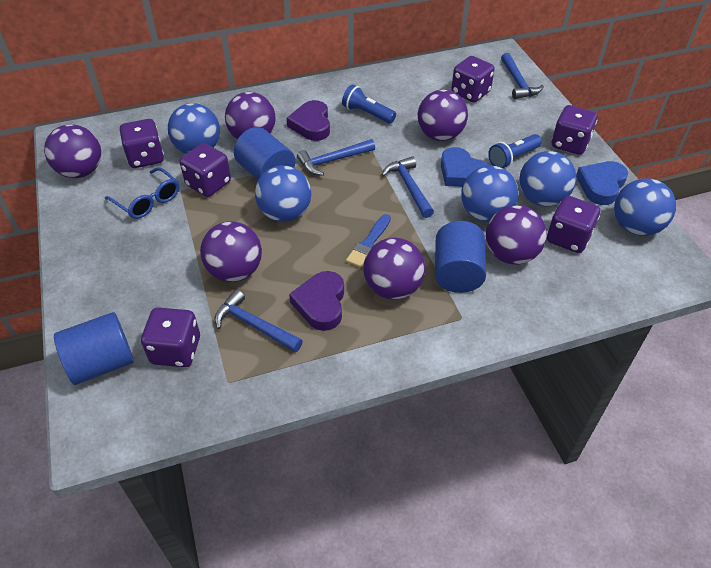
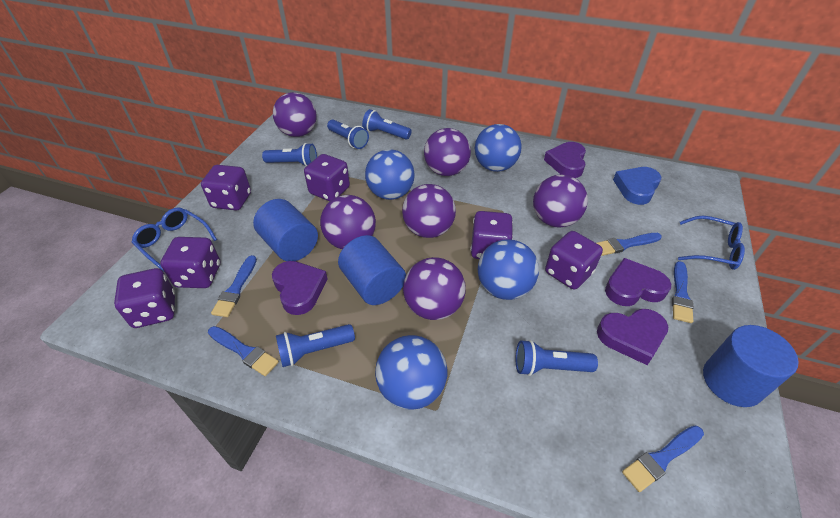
blue ball: 5 -> 4
blue brush: 1 -> 5
blue flashlight: 2 -> 5
blue glasses: 1 -> 2
blue hammer: 4 -> 0
blue heart: 2 -> 1
purple heart: 2 -> 4

